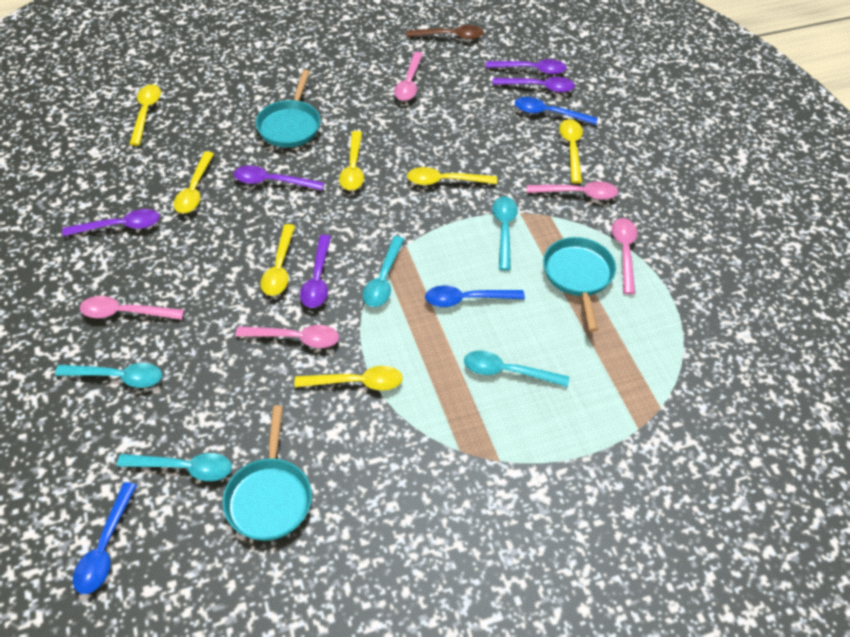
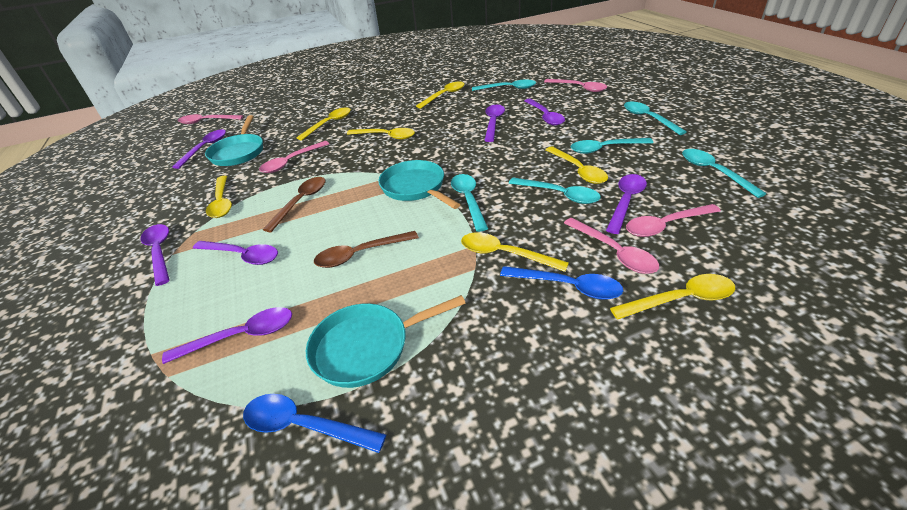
blue spoon: 3 -> 2
brown spoon: 1 -> 2
purple spoon: 5 -> 7
turquoise spoon: 5 -> 6

